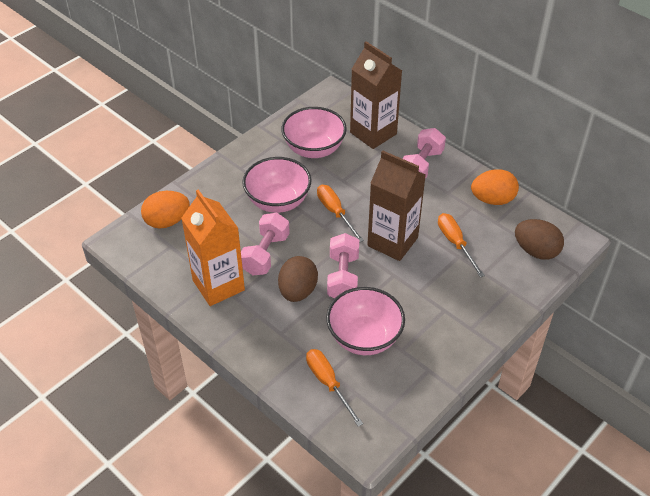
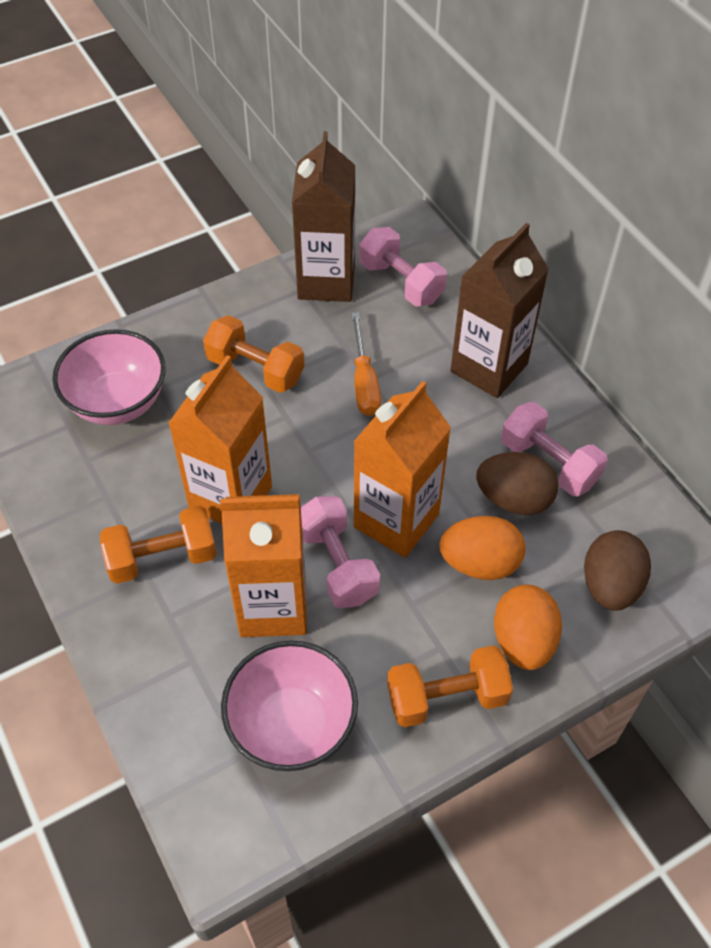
orange carton: 1 -> 3
orange dumbbell: 0 -> 3
orange screwdriver: 3 -> 1
pink bowl: 3 -> 2

